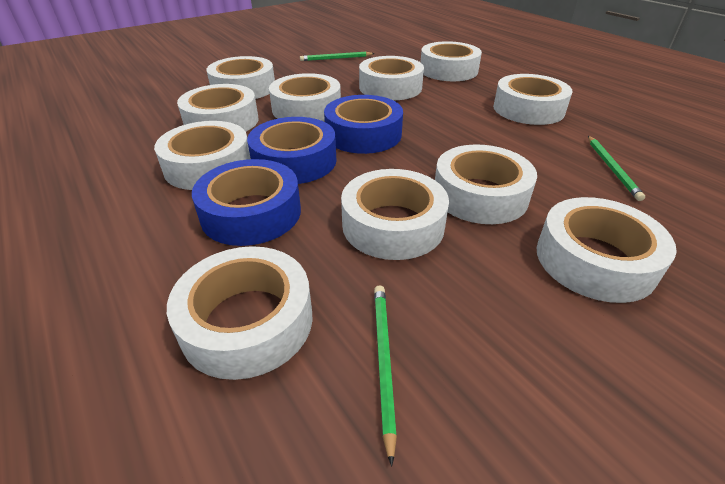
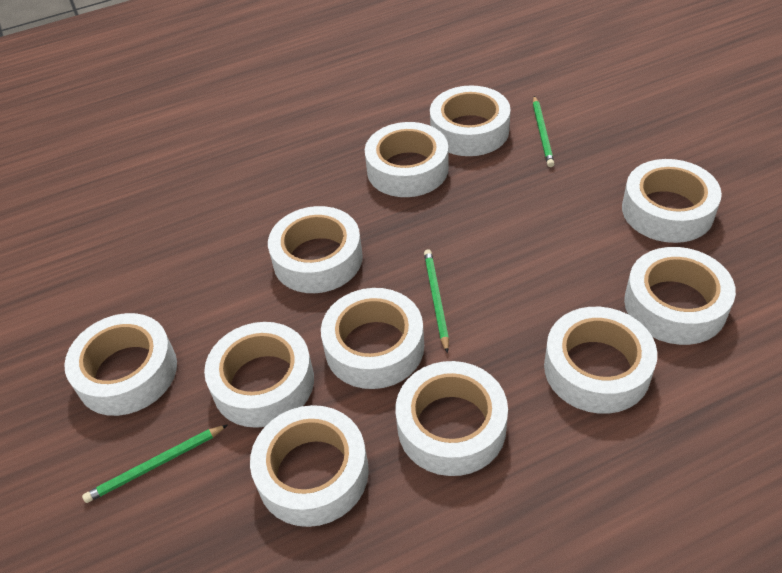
blue tape: 3 -> 0

